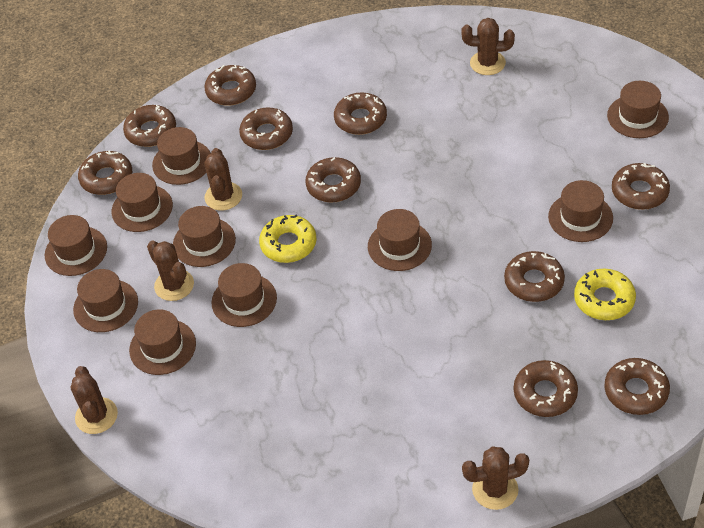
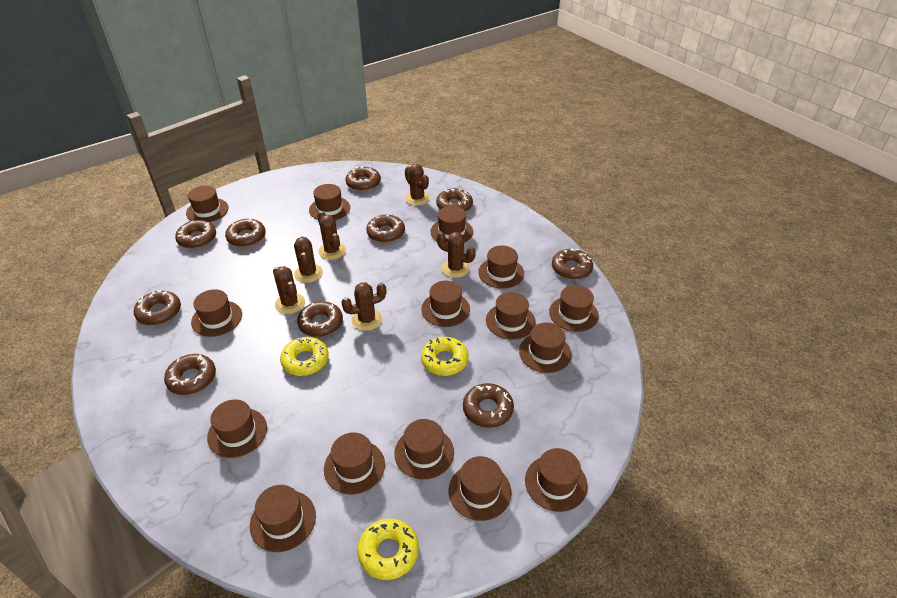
brown cactus: 5 -> 6
brown hat: 10 -> 15
yellow donut: 2 -> 3

